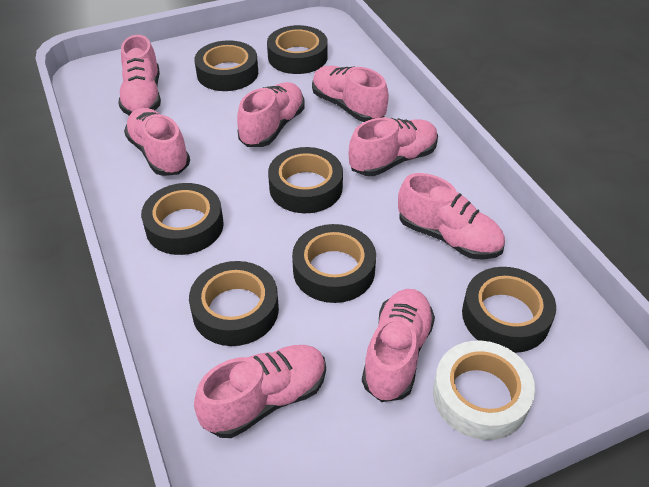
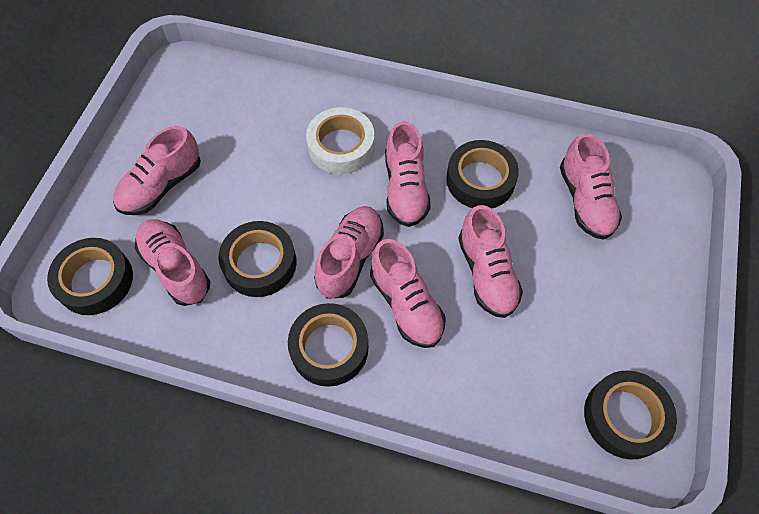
black tape: 7 -> 5
pink shoe: 8 -> 7

